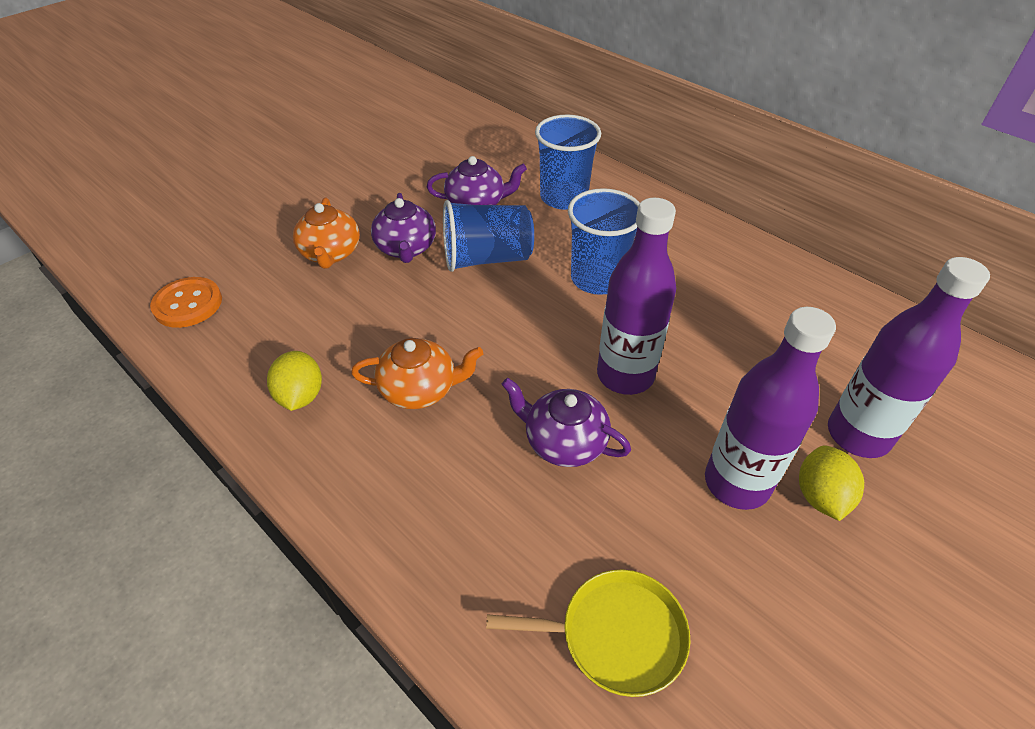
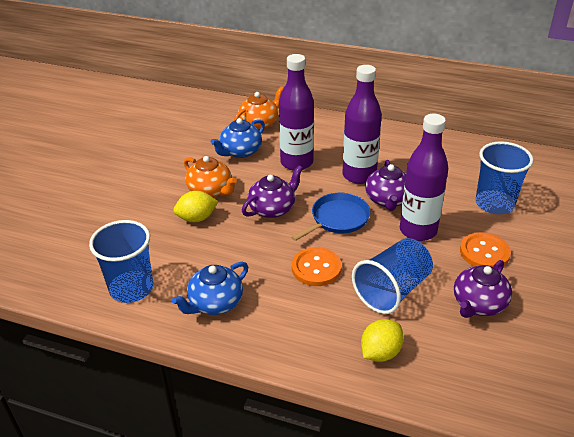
blue pan: 0 -> 1
blue teapot: 0 -> 2
orange button: 1 -> 2
yellow pan: 1 -> 0

